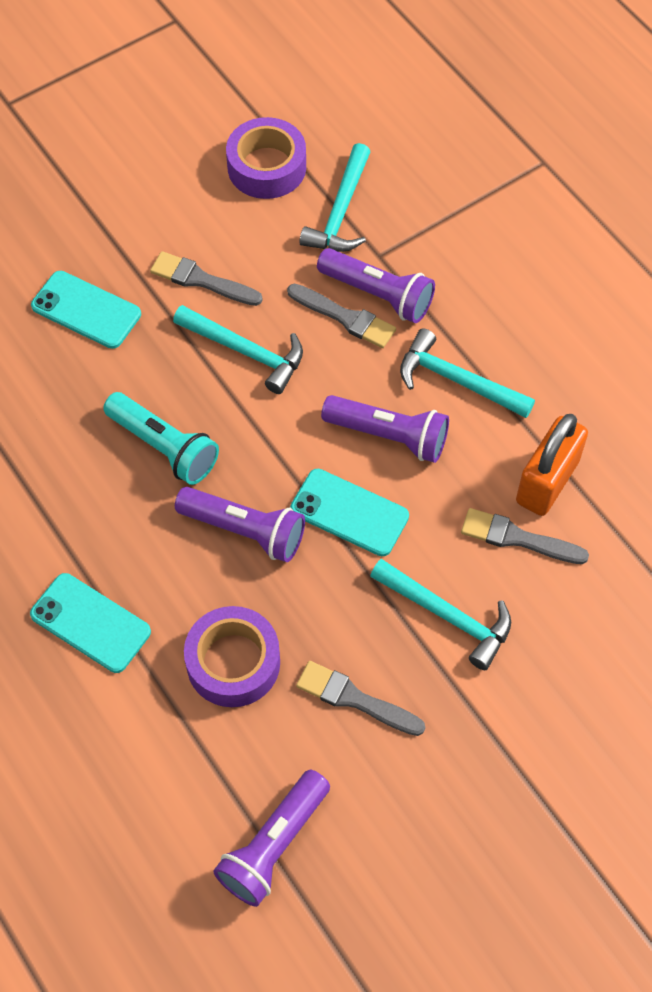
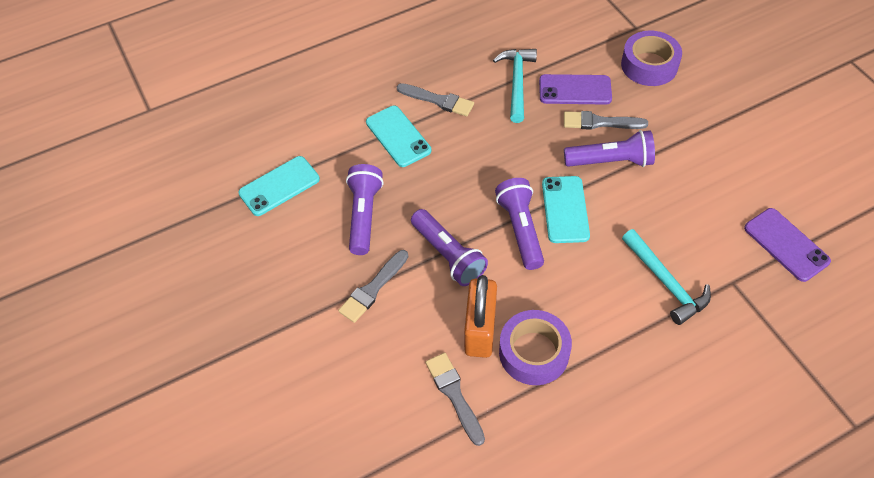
purple phone: 0 -> 2
turquoise flashlight: 1 -> 0
turquoise hammer: 4 -> 2

